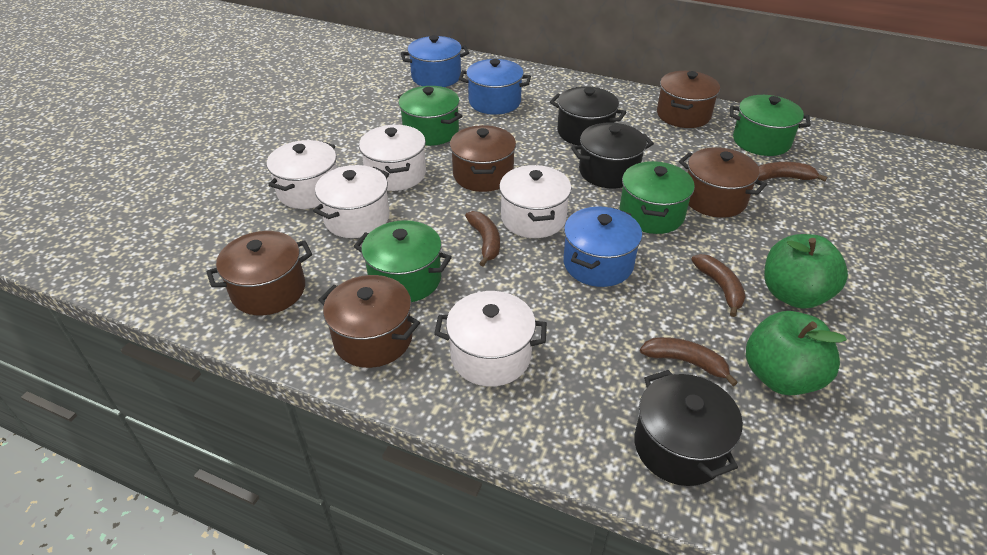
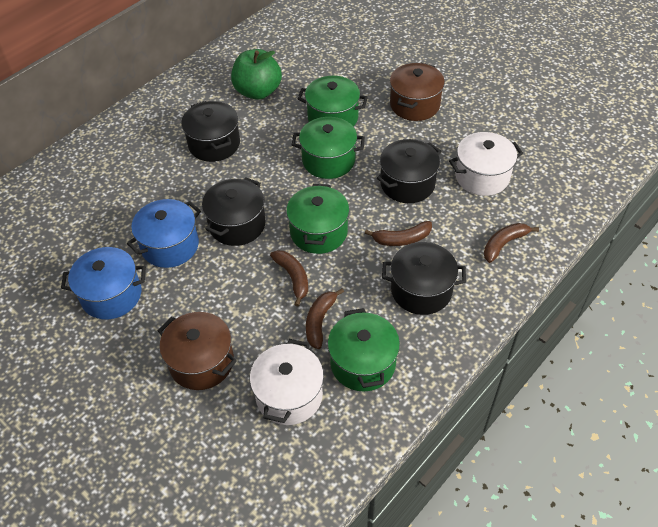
black pot: 3 -> 4
blue pot: 3 -> 2
brown pot: 5 -> 2
green apple: 2 -> 1
white pot: 5 -> 2

